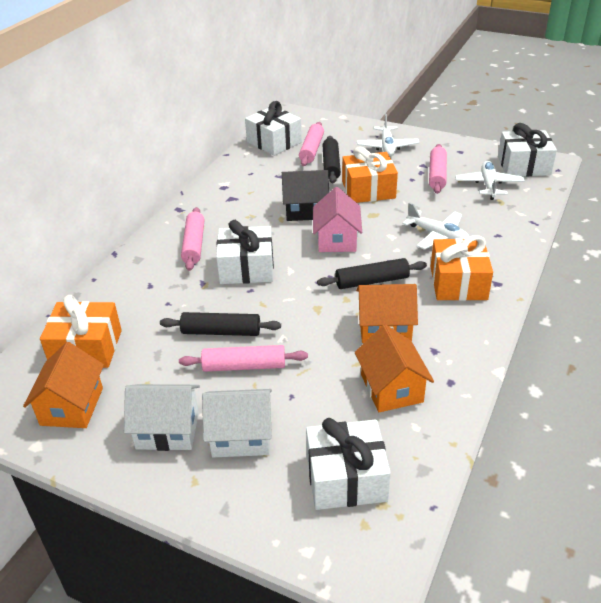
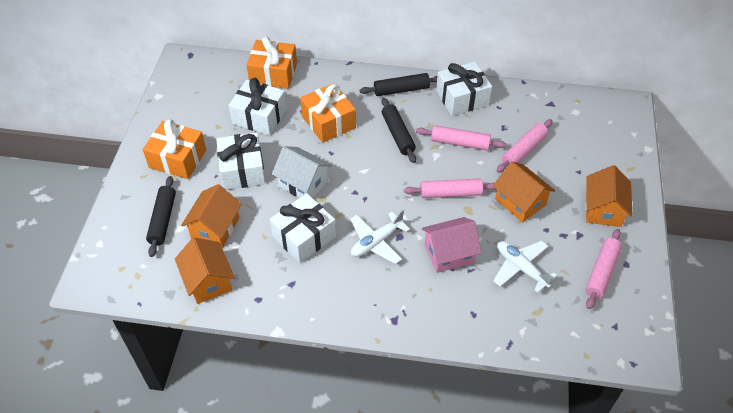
black house: 1 -> 0
orange house: 3 -> 4
white house: 2 -> 1
white plane: 3 -> 2

